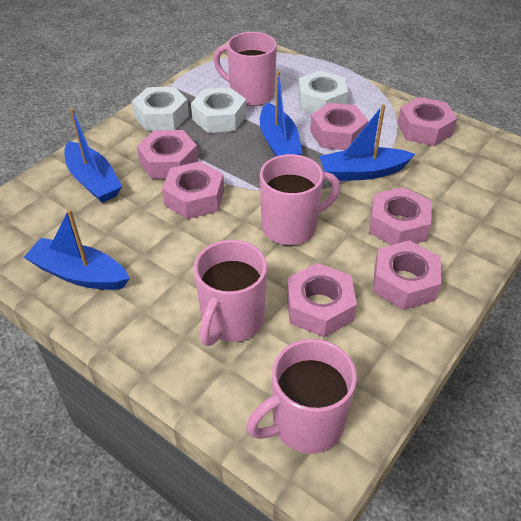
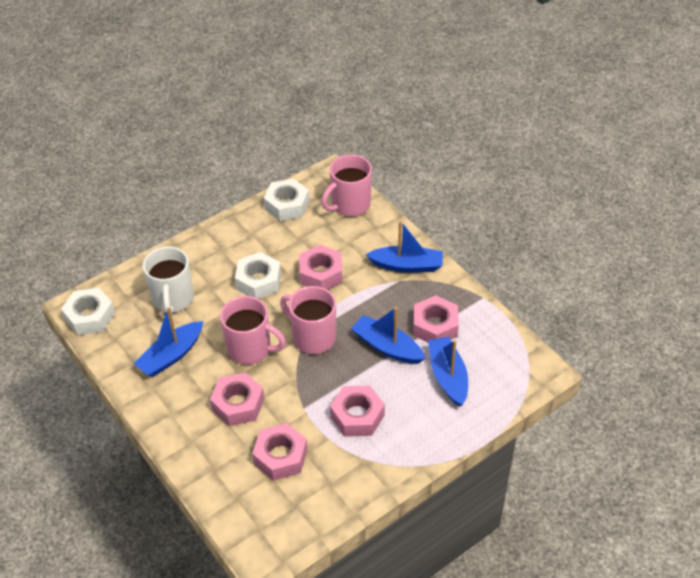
pink mug: 4 -> 3
pink nut: 7 -> 5
white mug: 0 -> 1

